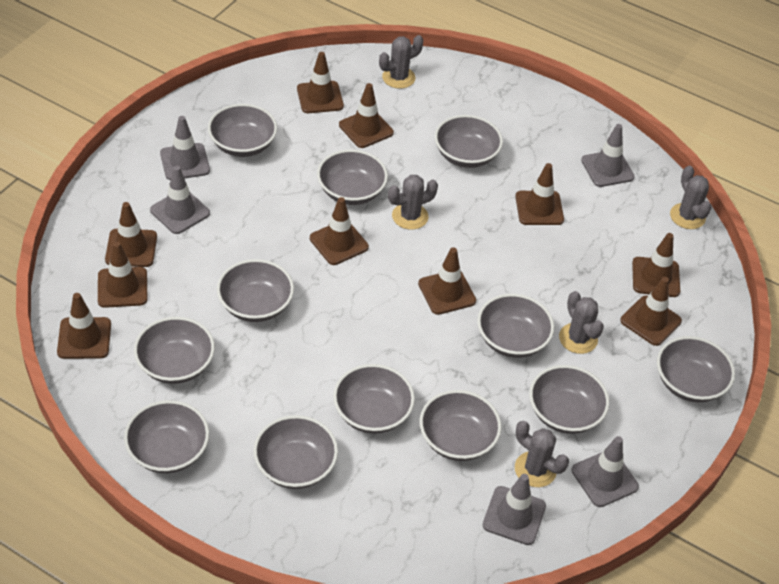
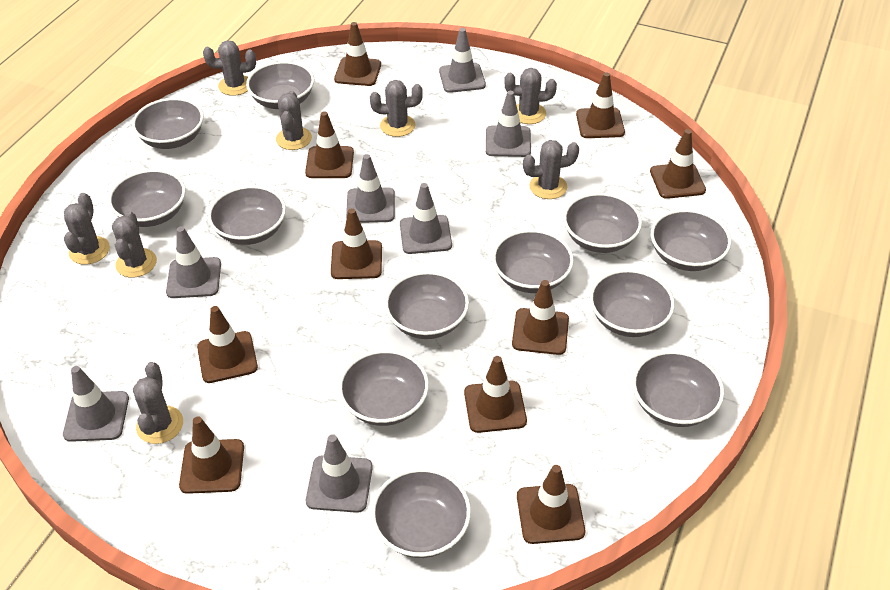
grey cactus: 5 -> 8
grey traffic cone: 5 -> 7

